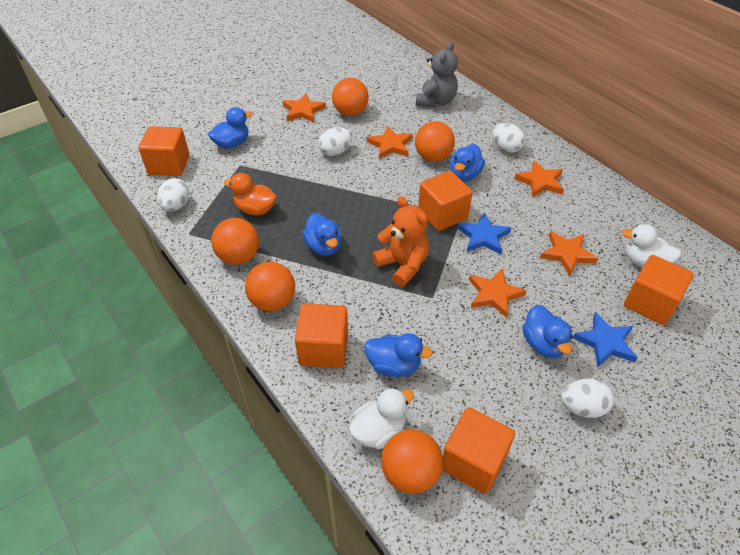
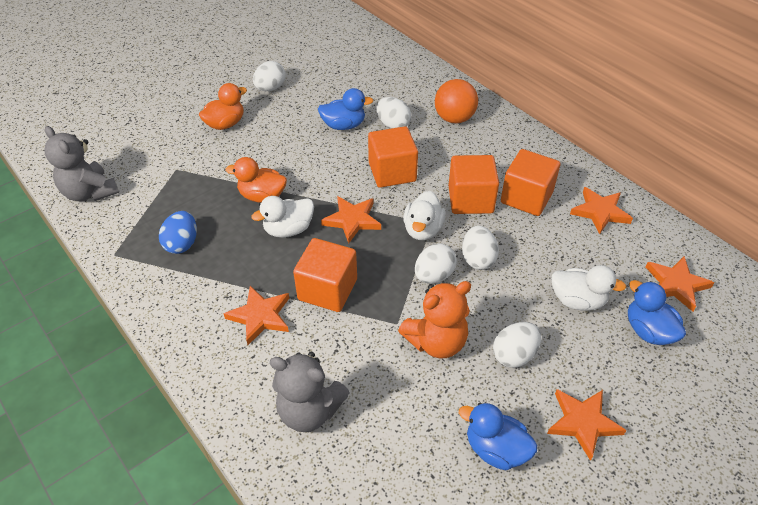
blue duck: 5 -> 3
blue egg: 0 -> 1
blue star: 2 -> 0
grey teddy bear: 1 -> 2
orange ball: 5 -> 1
orange cube: 5 -> 4
orange duck: 1 -> 2
white duck: 2 -> 3
white egg: 4 -> 5

